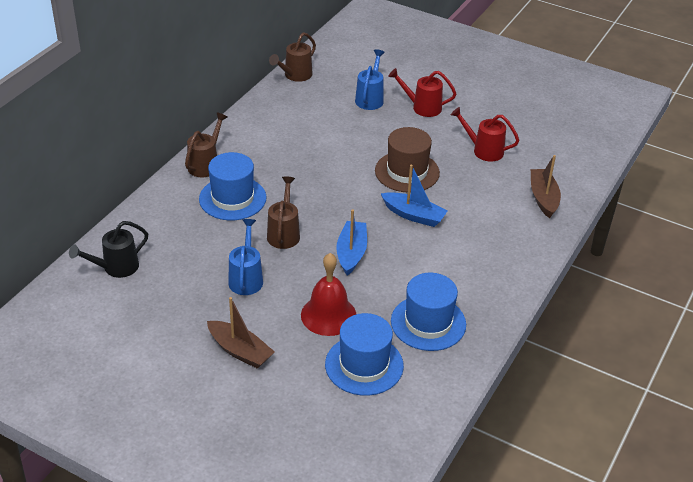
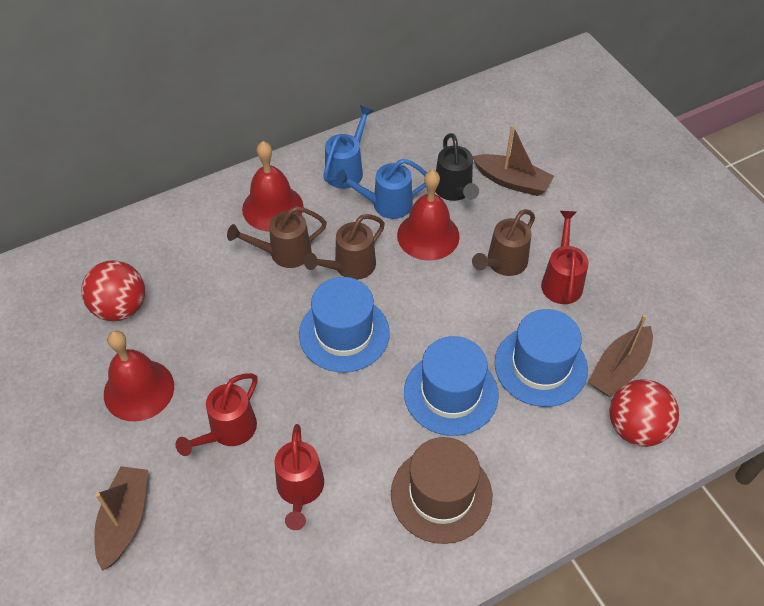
blue boat: 2 -> 0
brown boat: 2 -> 3
red ball: 0 -> 2
red bell: 1 -> 3
red watering can: 2 -> 3

